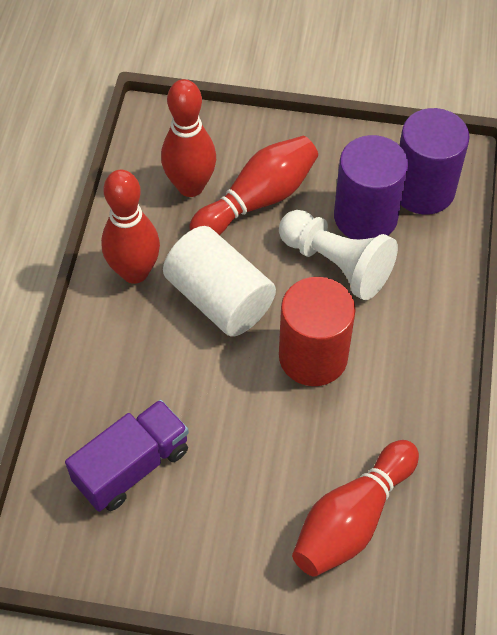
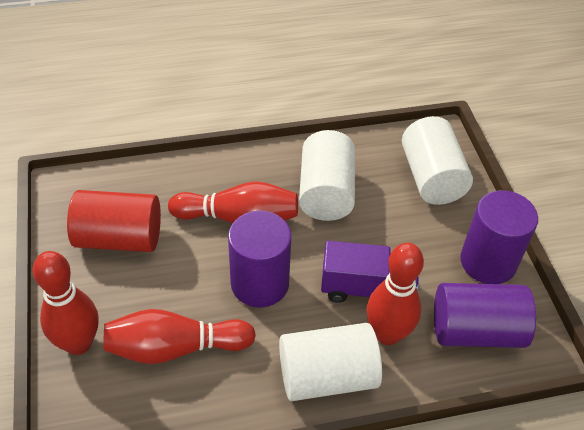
purple cylinder: 2 -> 3
white cylinder: 1 -> 3
white pawn: 1 -> 0

